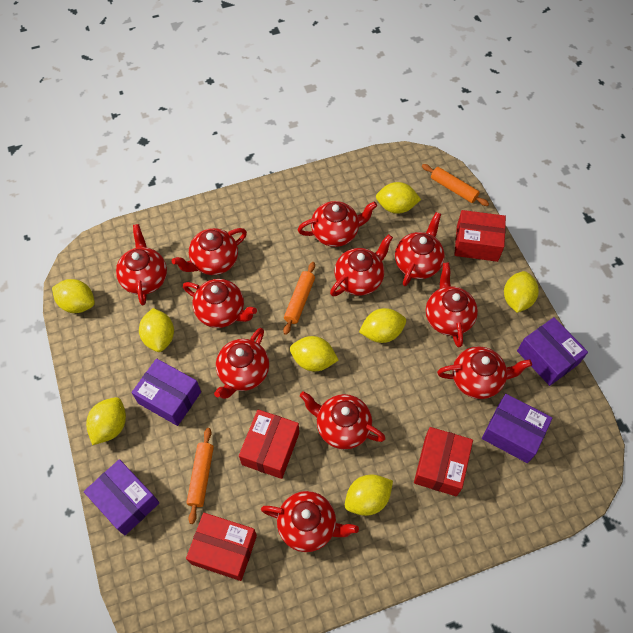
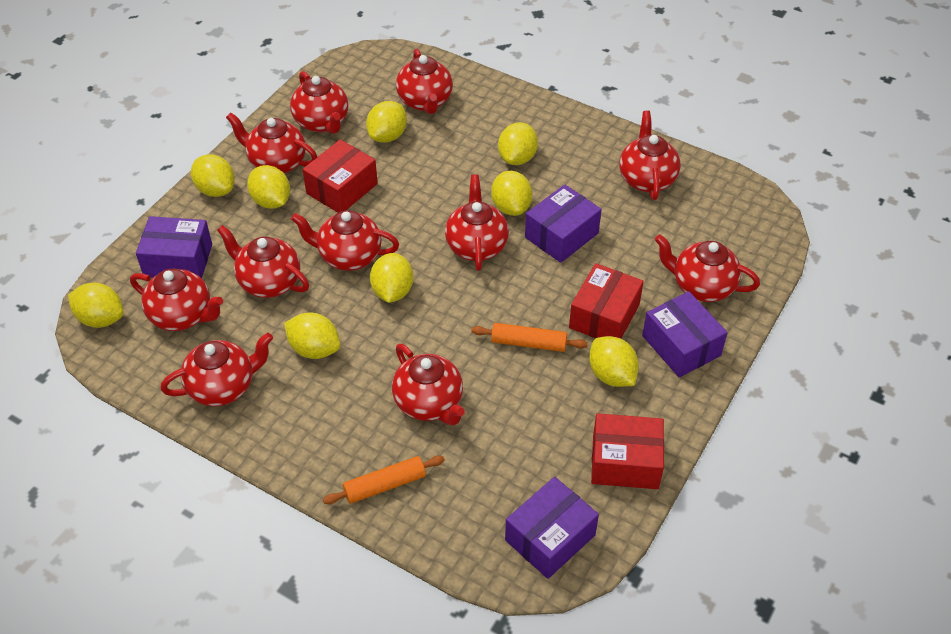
orange rolling pin: 3 -> 2
red box: 4 -> 3
yellow lemon: 8 -> 9

